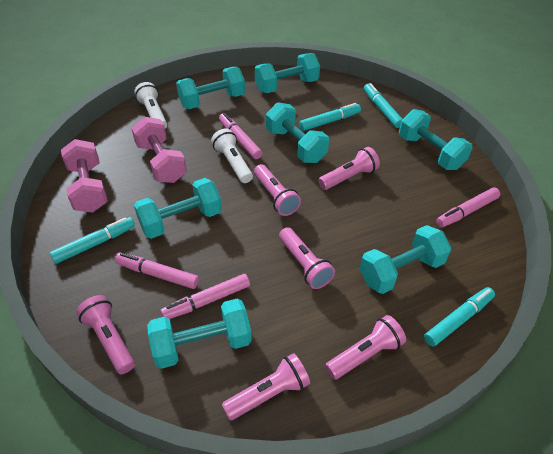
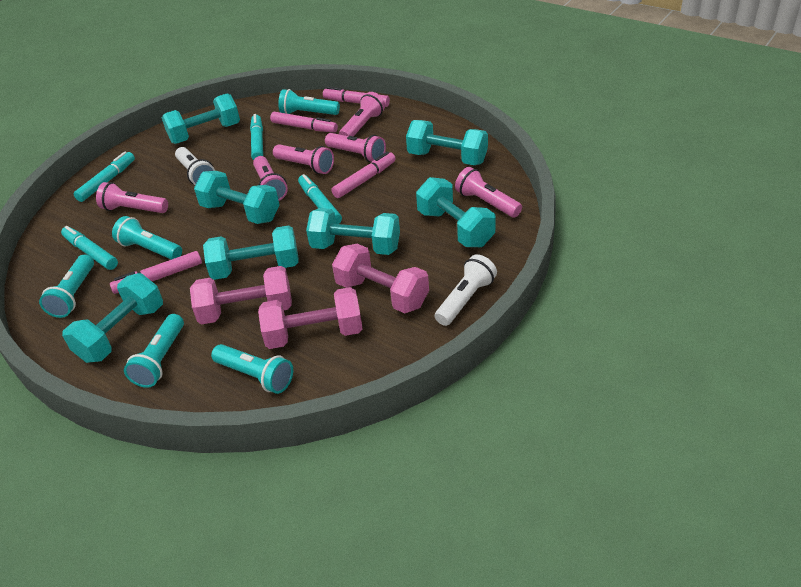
pink dumbbell: 2 -> 3
turquoise flashlight: 0 -> 5

